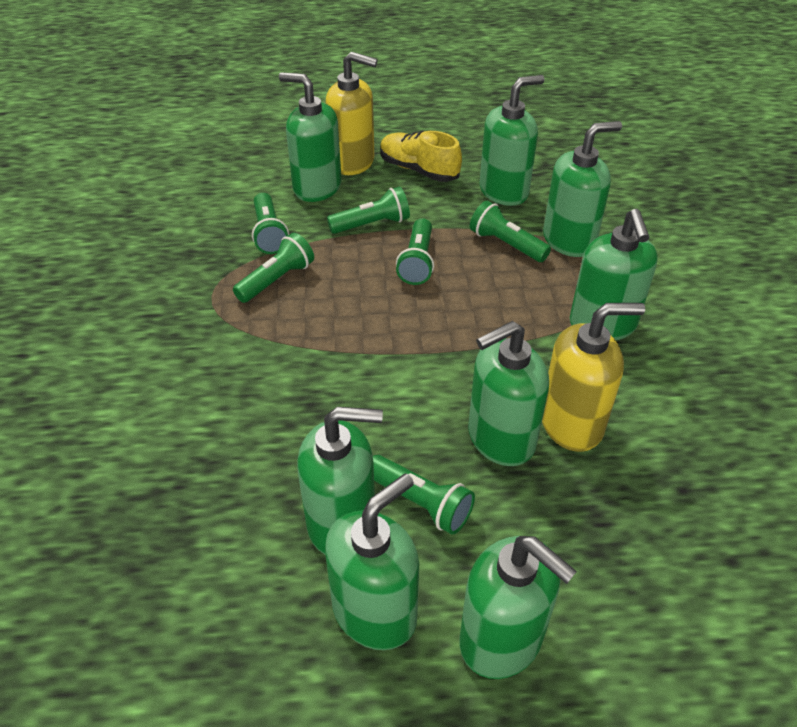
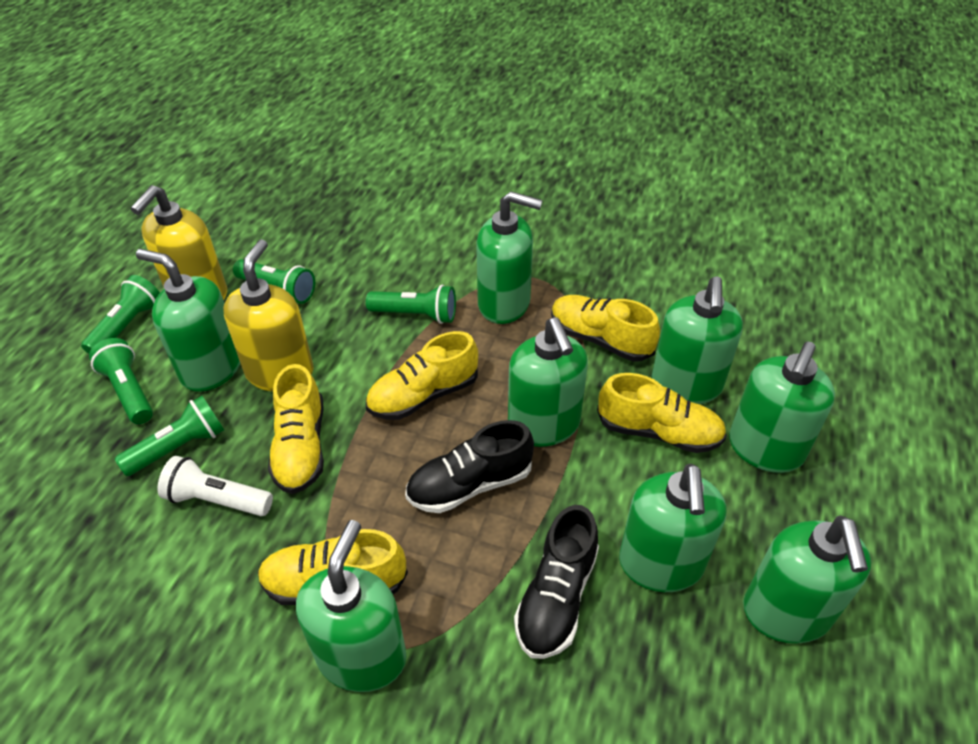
black shoe: 0 -> 2
green flashlight: 6 -> 5
white flashlight: 0 -> 1
yellow shoe: 1 -> 5

